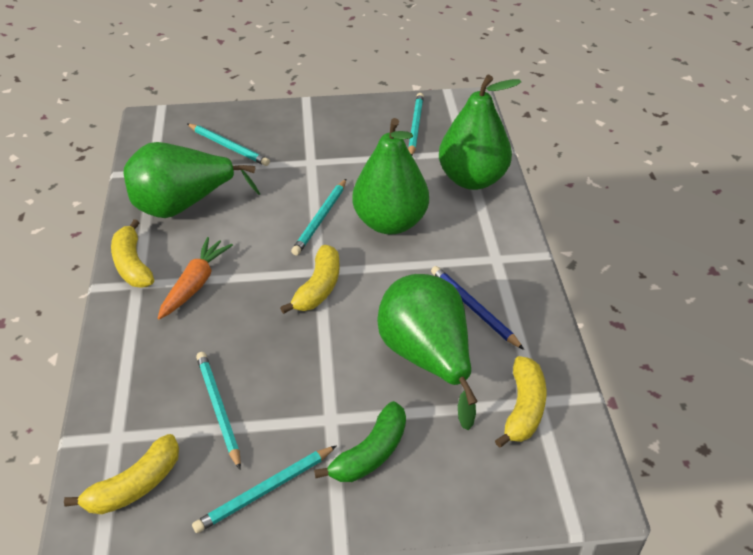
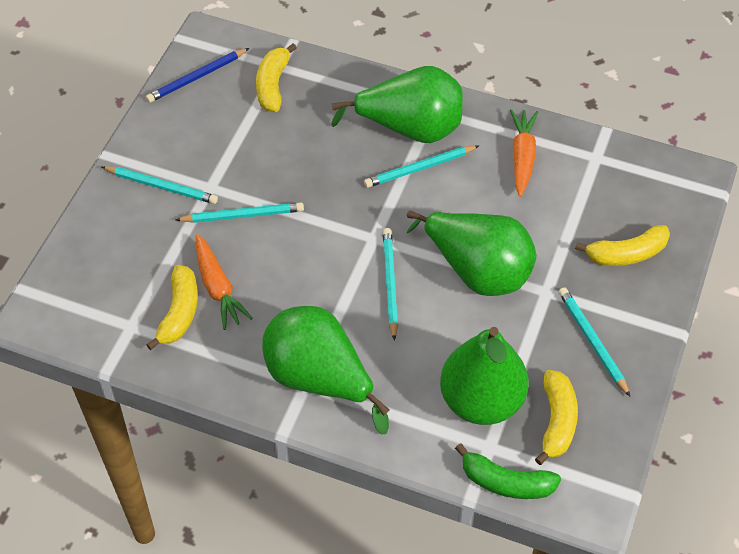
orange carrot: 1 -> 2

